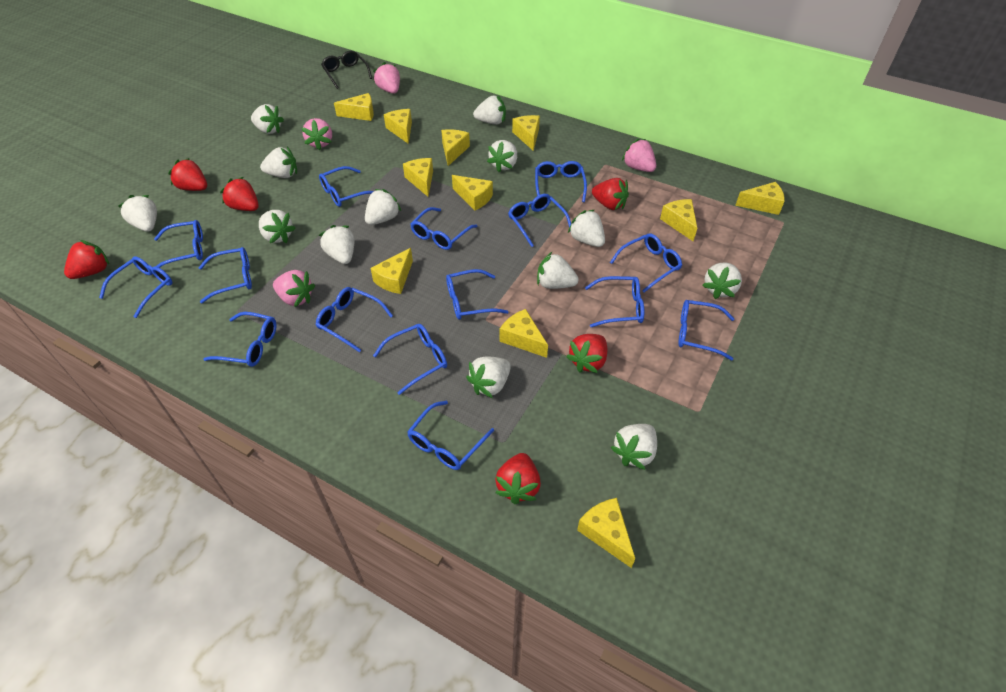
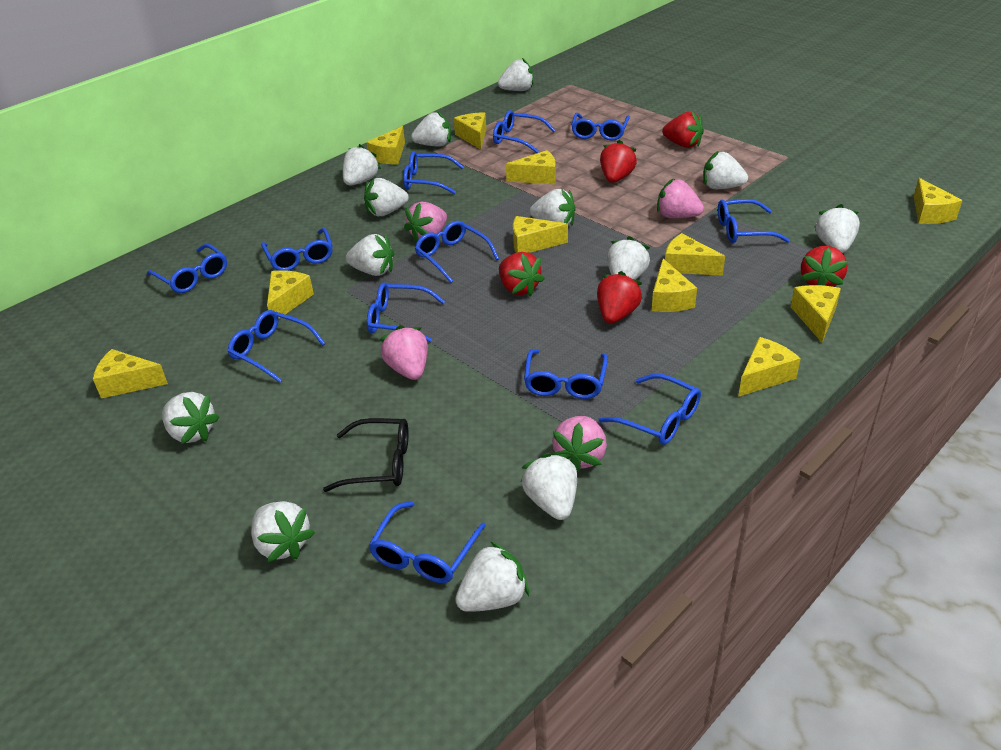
blue glasses: 15 -> 12
red strawberry: 6 -> 5

